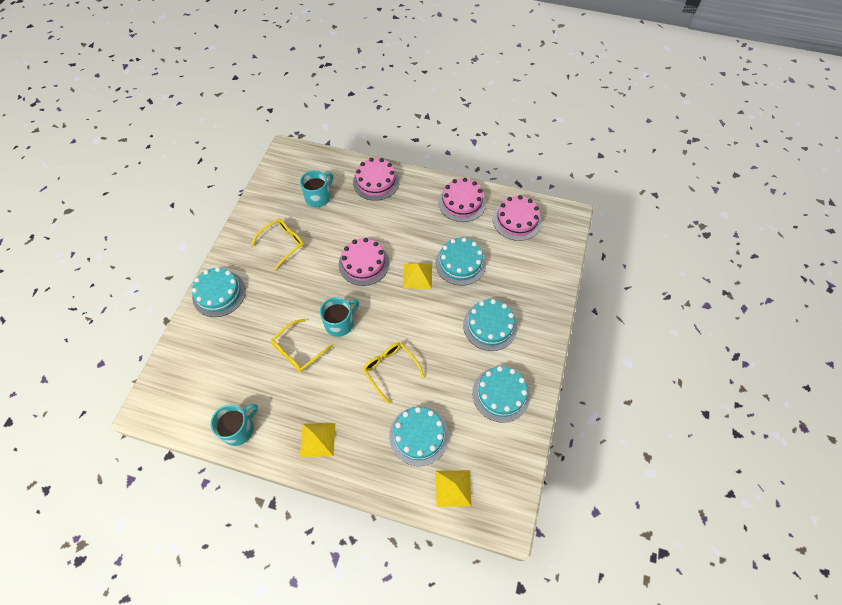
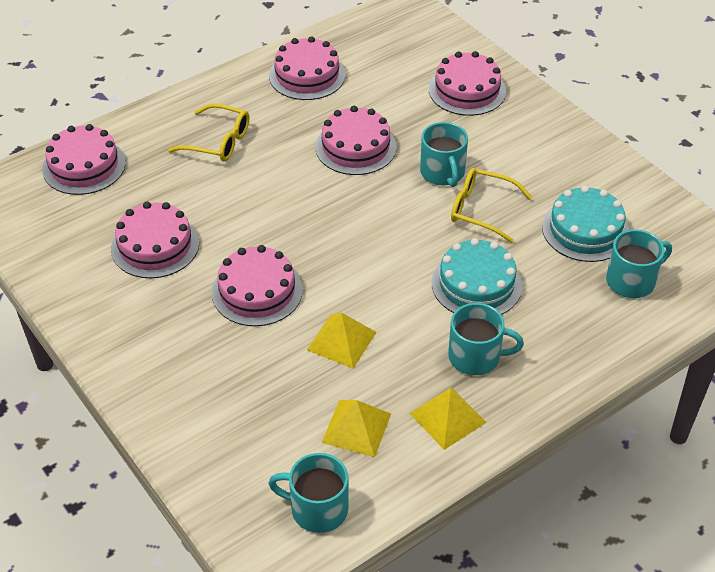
pink cake: 4 -> 6
turquoise cake: 5 -> 2
turquoise mug: 3 -> 4
yellow glasses: 3 -> 2

